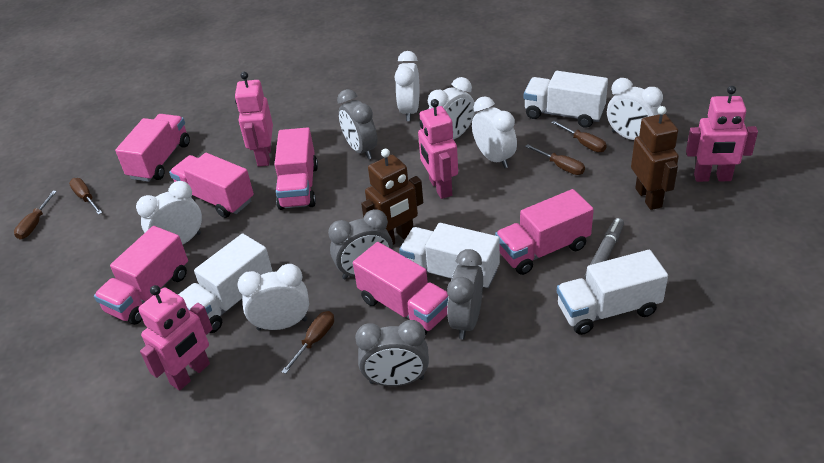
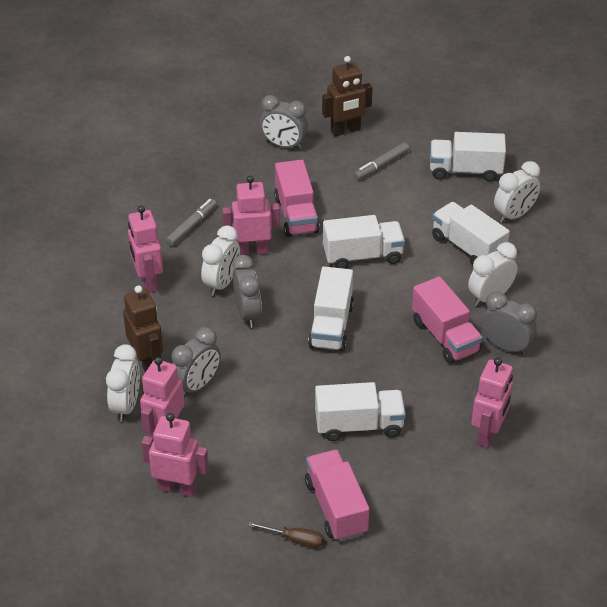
brown screwdriver: 5 -> 1
grey marker: 1 -> 2
pink robot: 4 -> 5
pink truck: 6 -> 3
white clock: 6 -> 4
white truck: 4 -> 5

